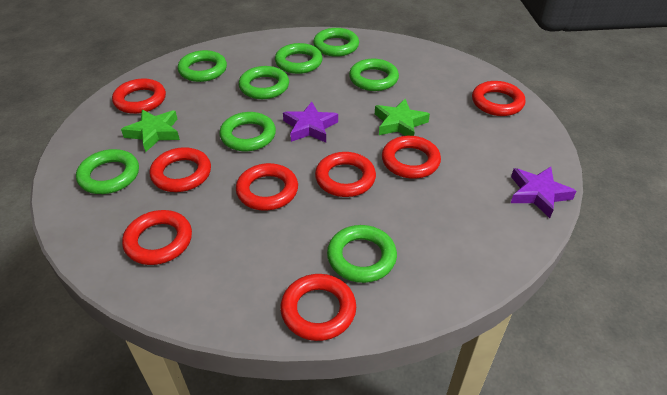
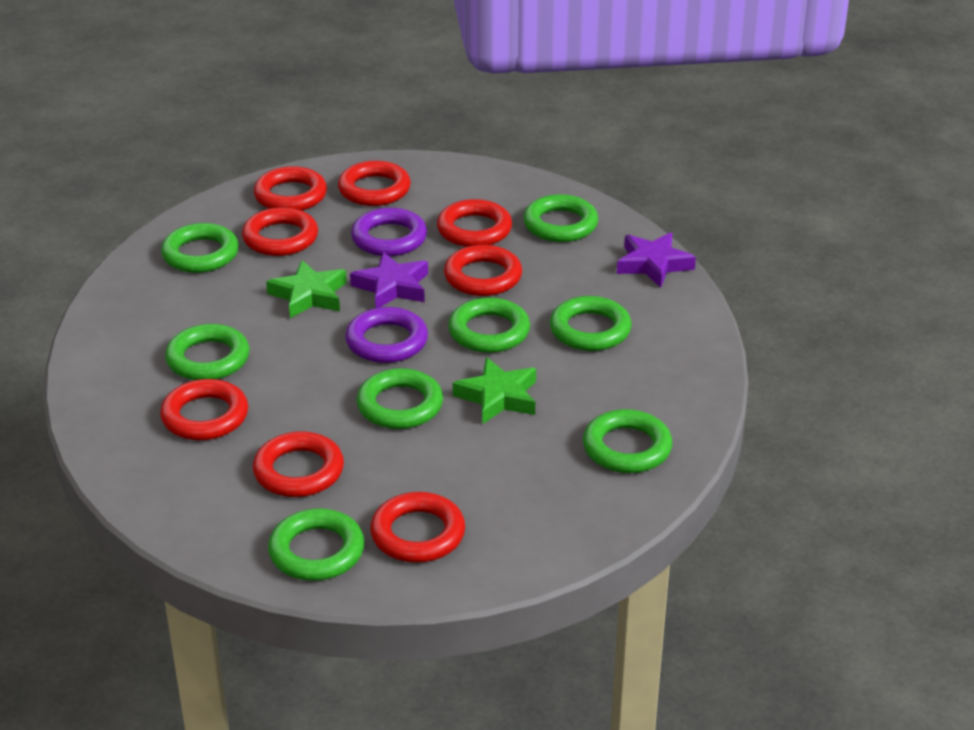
purple ring: 0 -> 2

